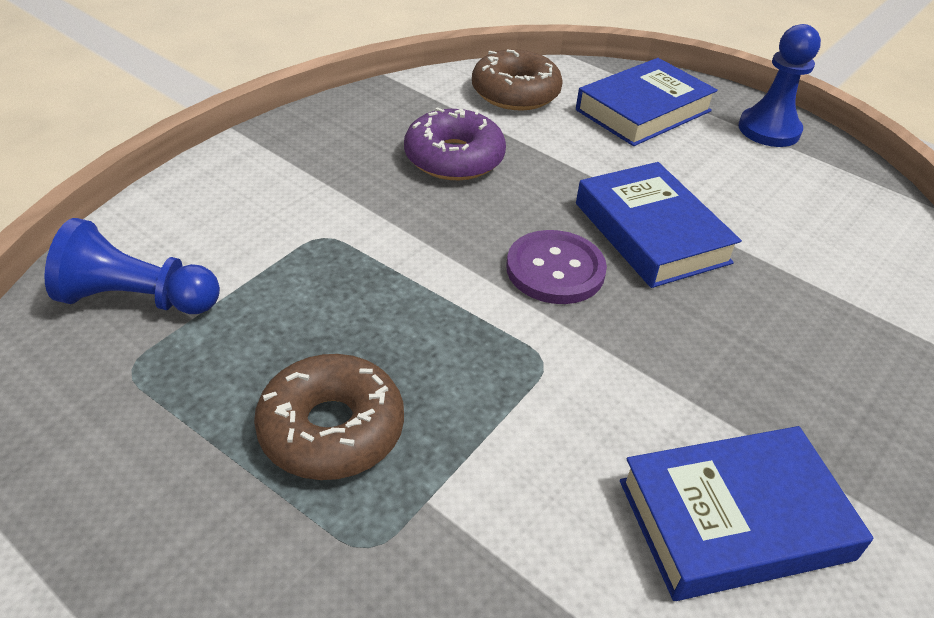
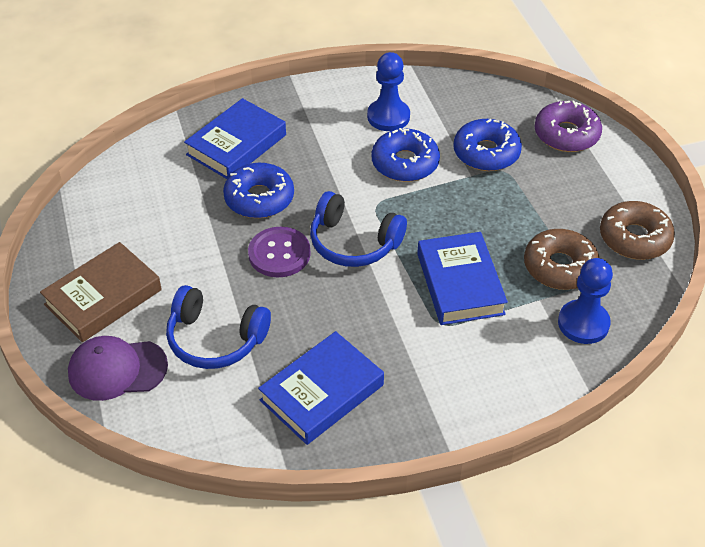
blue donut: 0 -> 3
blue headphones: 0 -> 2
brown book: 0 -> 1
purple cap: 0 -> 1

